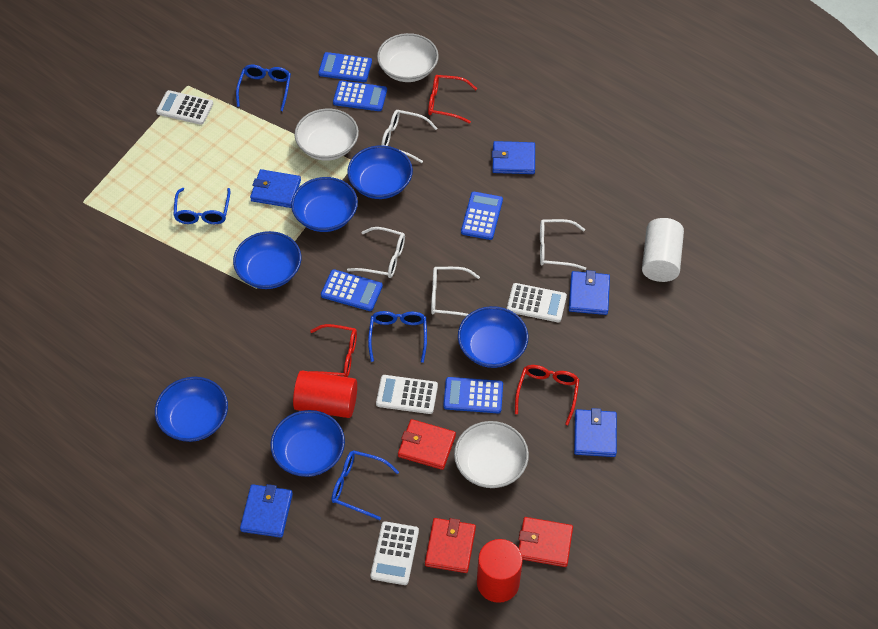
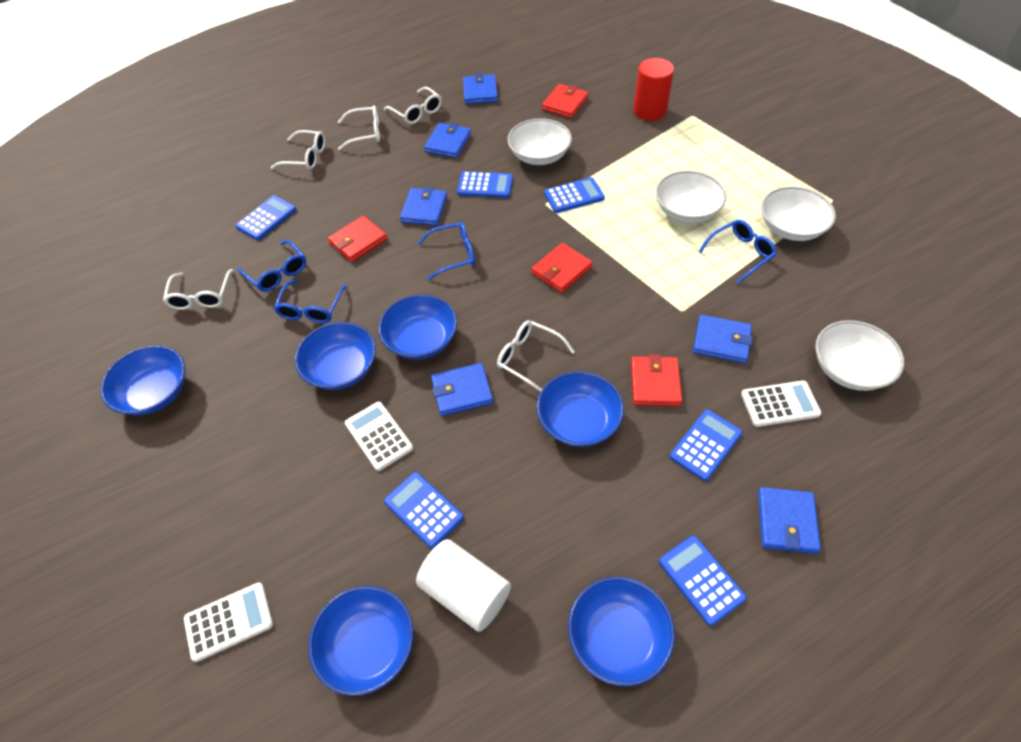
blue calculator: 5 -> 6
blue wallet: 5 -> 6
red cylinder: 2 -> 1
red glasses: 3 -> 0
red wallet: 3 -> 4
white bowl: 3 -> 4
white calculator: 4 -> 3
white glasses: 4 -> 5

